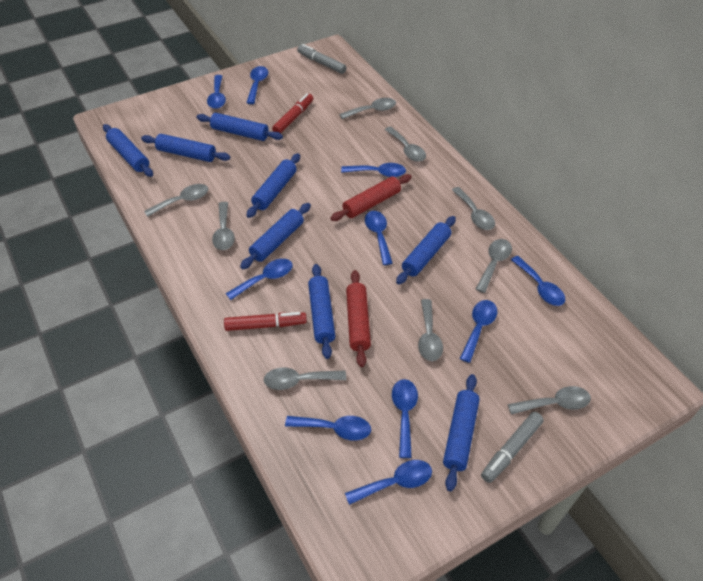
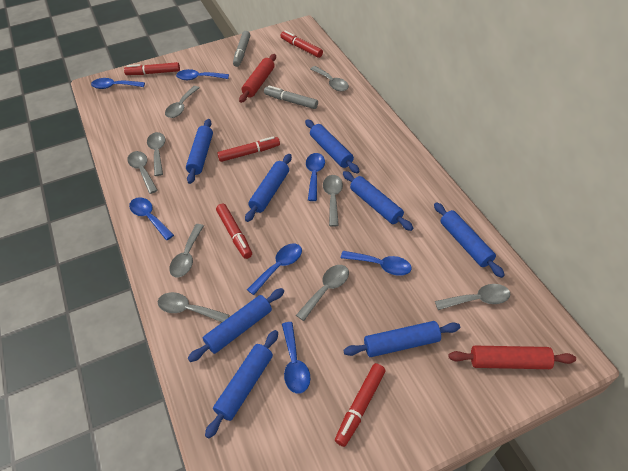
blue spoon: 10 -> 7
red marker: 2 -> 5

